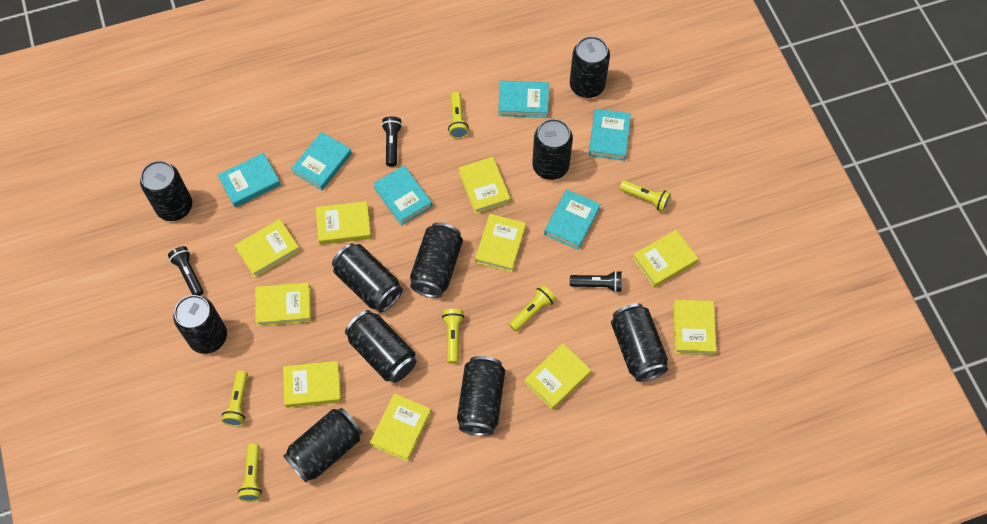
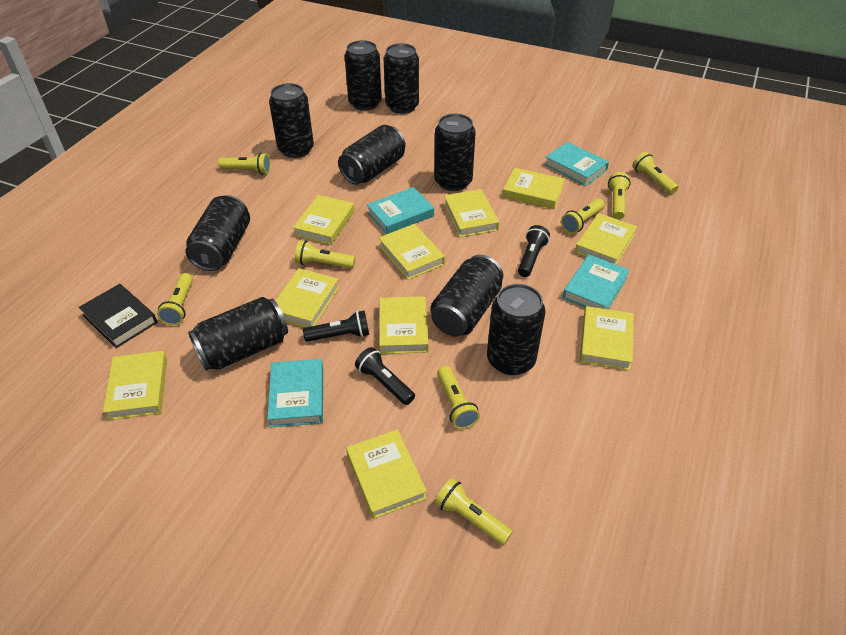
black book: 0 -> 1
black can: 10 -> 9
turquoise book: 6 -> 4
yellow flashlight: 6 -> 8

